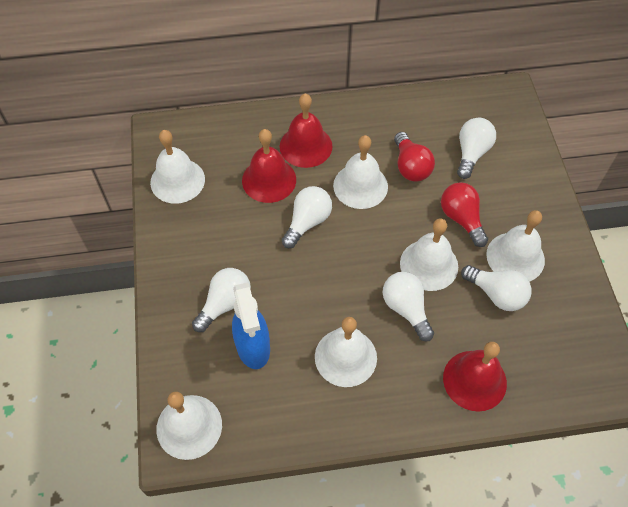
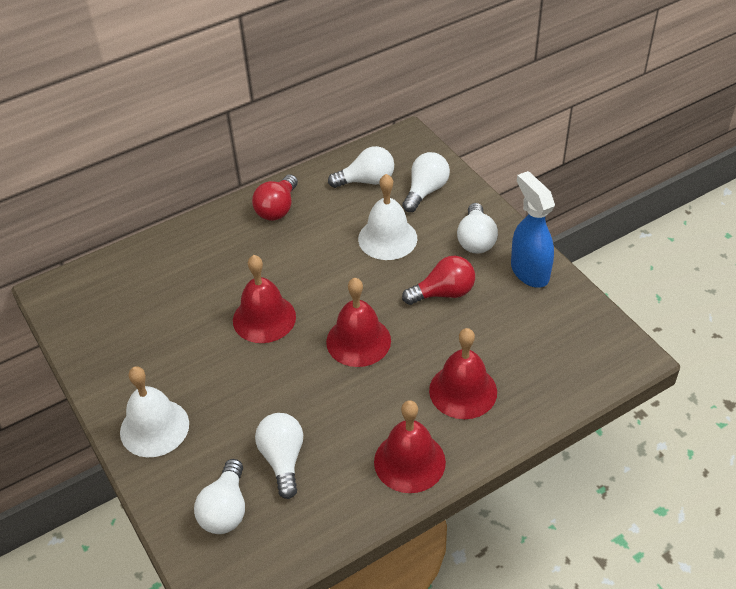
red bell: 3 -> 4
white bell: 6 -> 2

